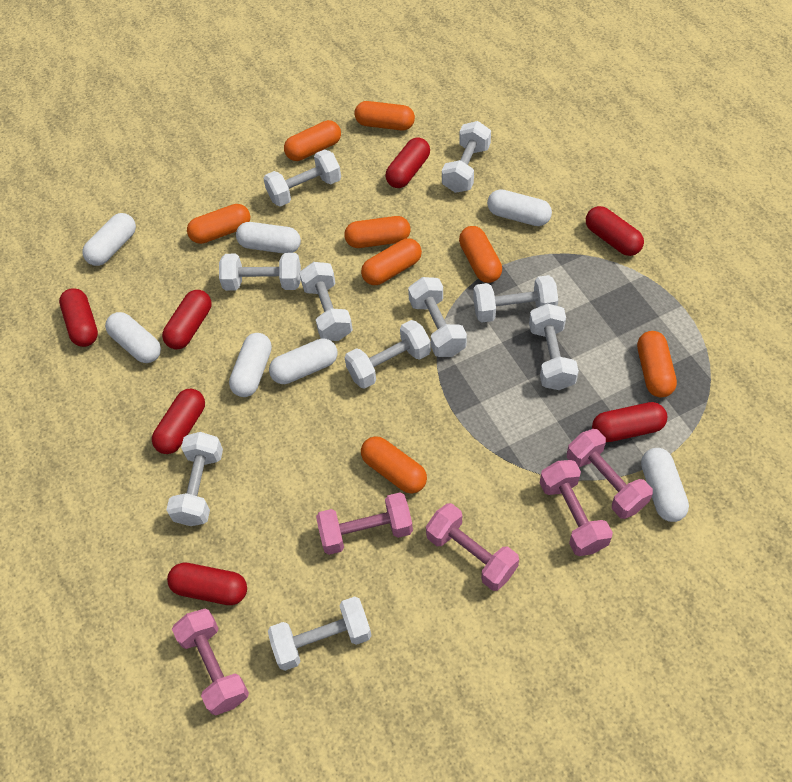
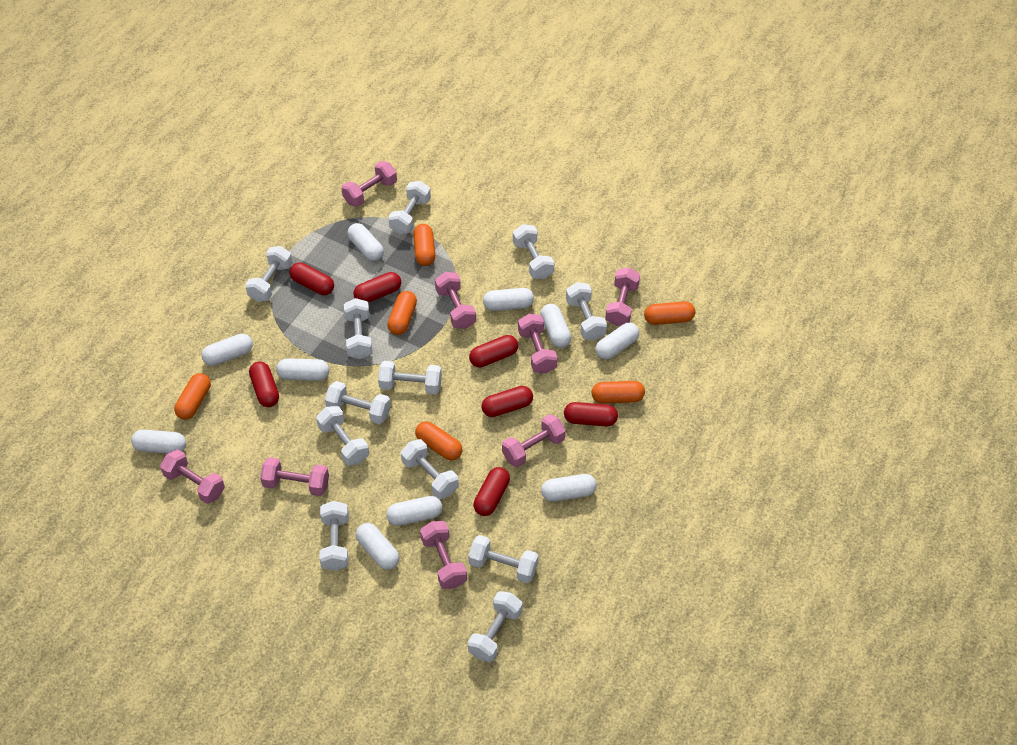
orange capsule: 8 -> 6
pink dumbbell: 5 -> 8
white capsule: 7 -> 10
white dumbbell: 10 -> 12

